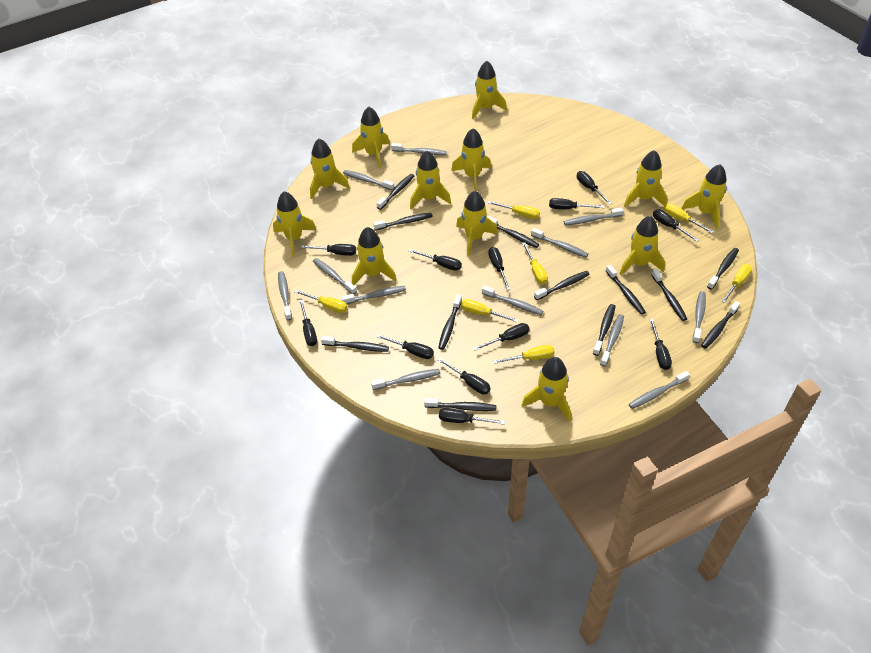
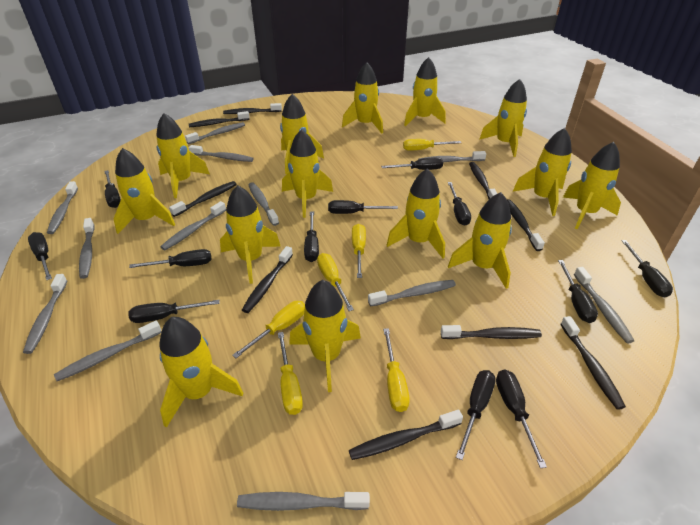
black toothbrush: 12 -> 9
yellow rocket: 12 -> 14
yellow screwdriver: 7 -> 6

